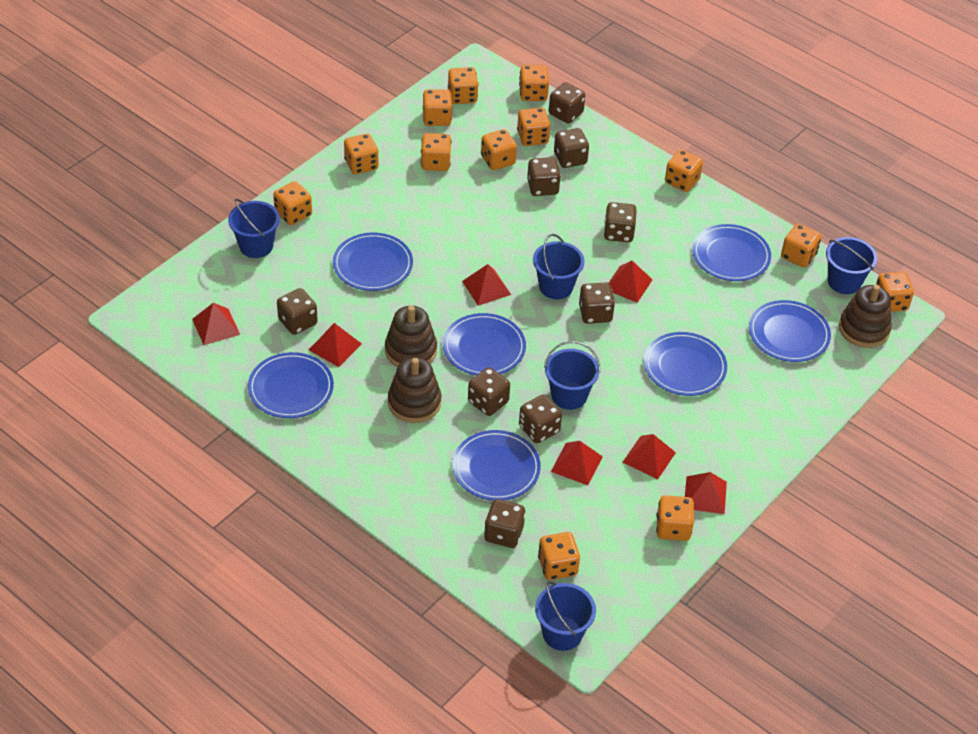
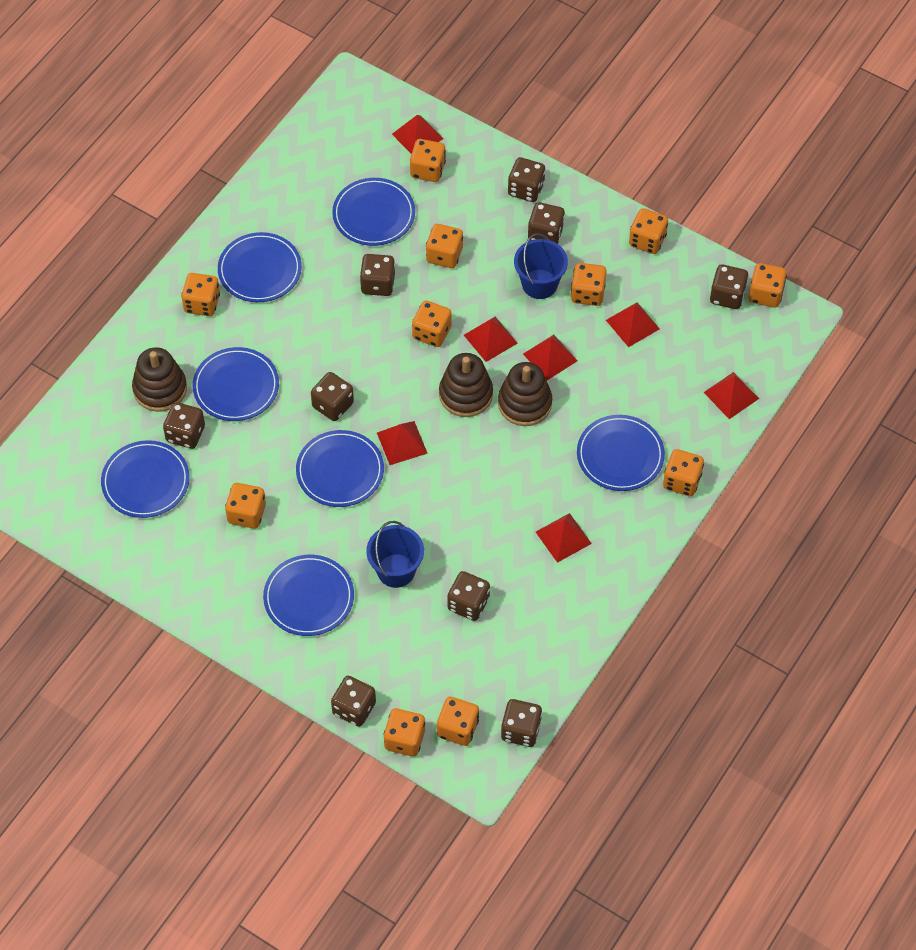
blue bucket: 5 -> 2
orange dice: 13 -> 11

